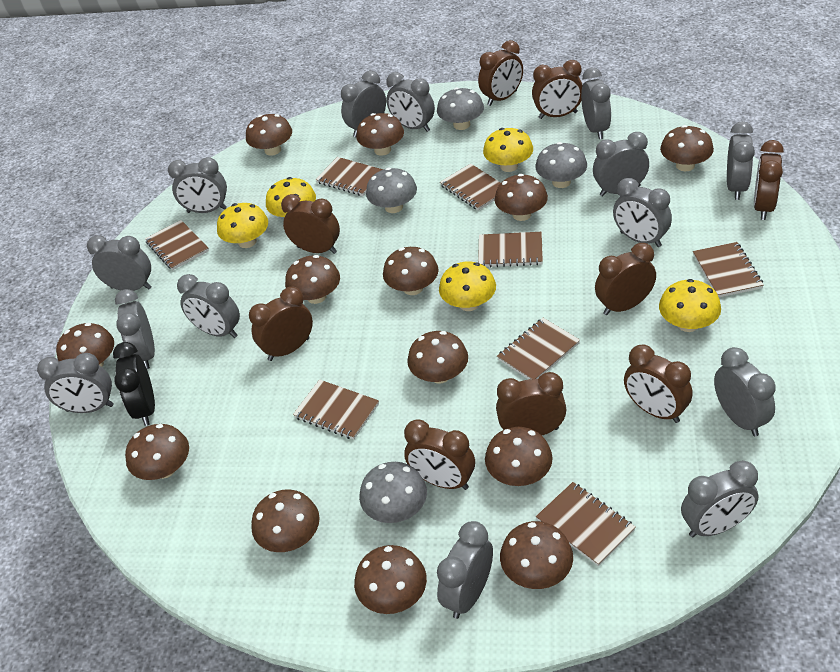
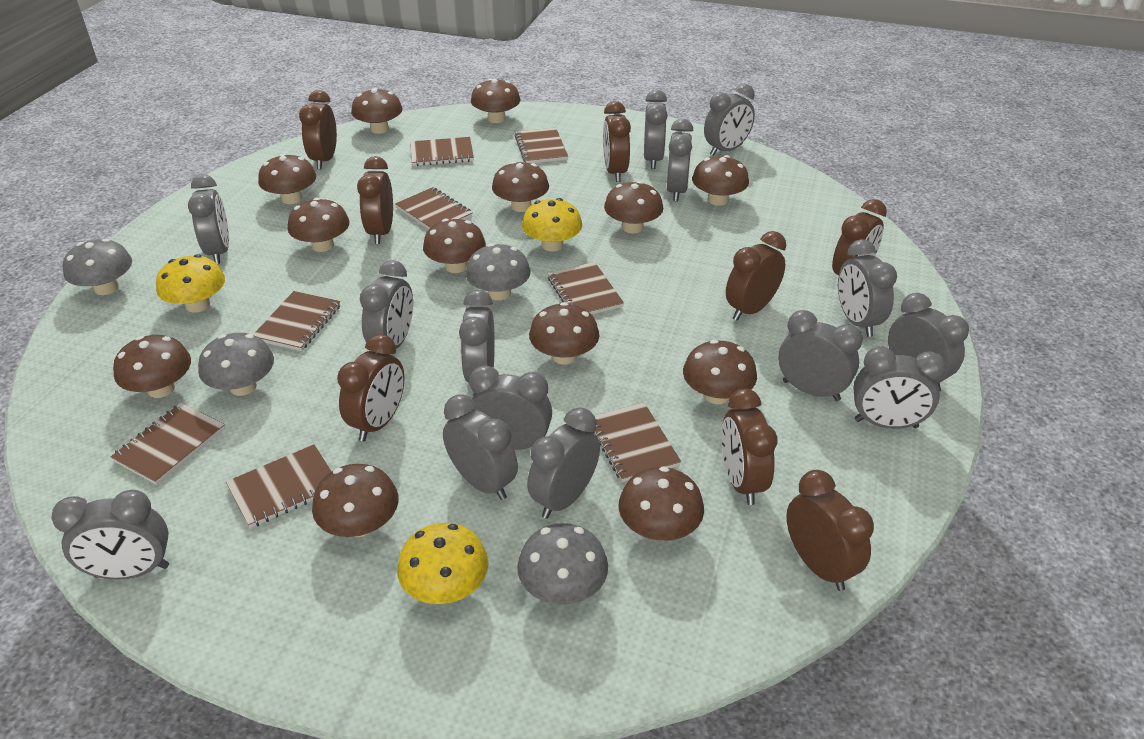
black clock: 1 -> 0
brown clock: 9 -> 8
yellow mushroom: 5 -> 3

